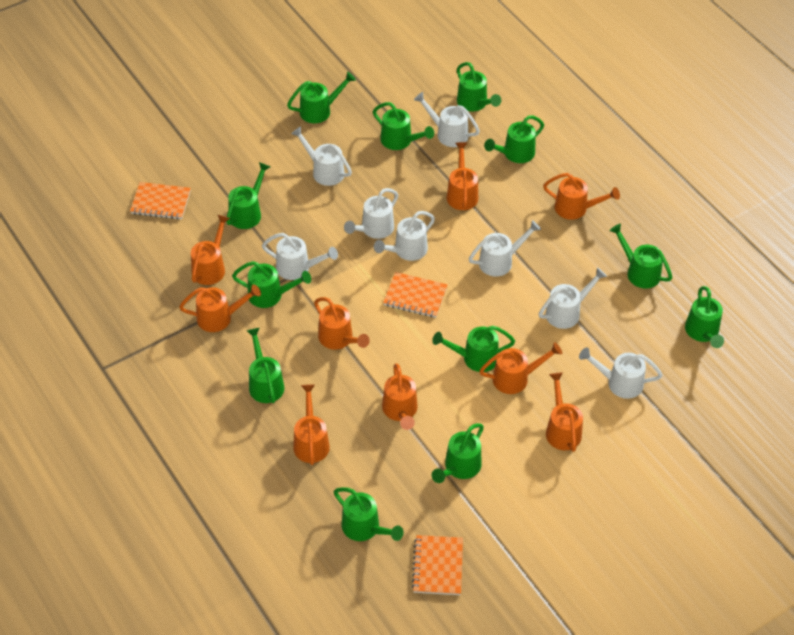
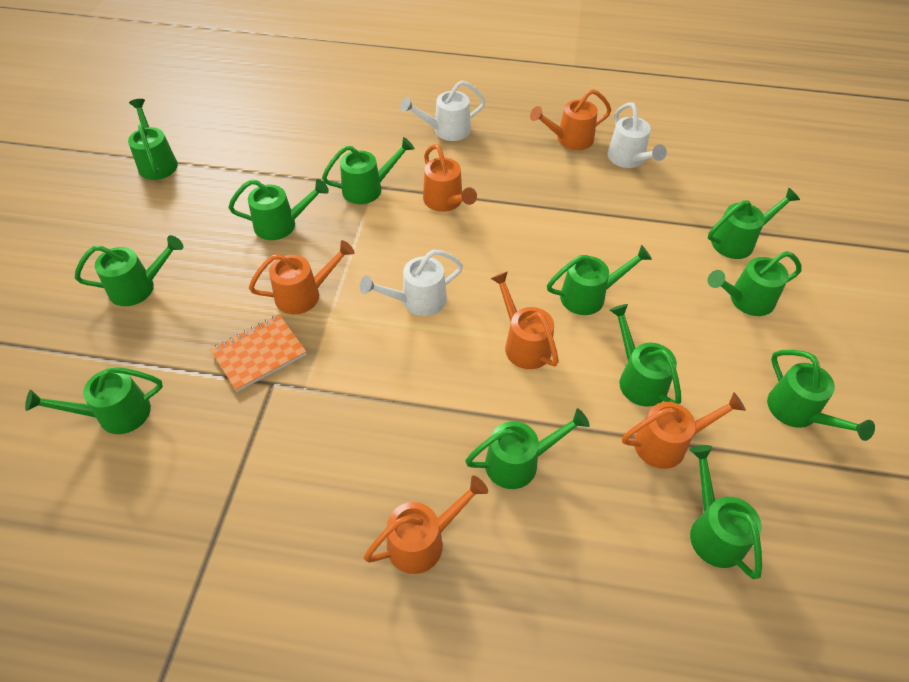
orange notebook: 3 -> 1
orange watering can: 9 -> 6
white watering can: 8 -> 3

